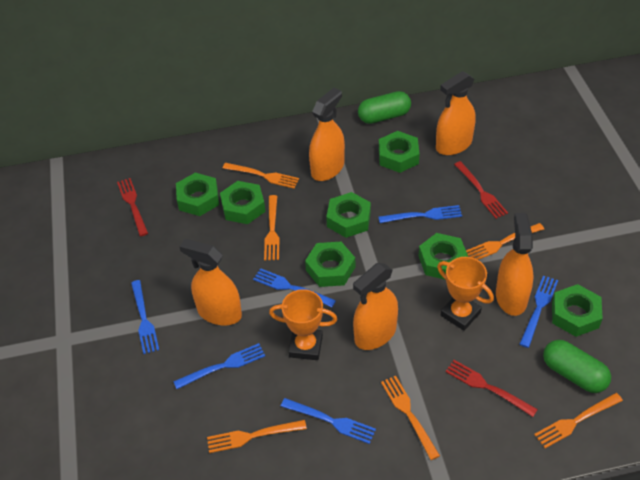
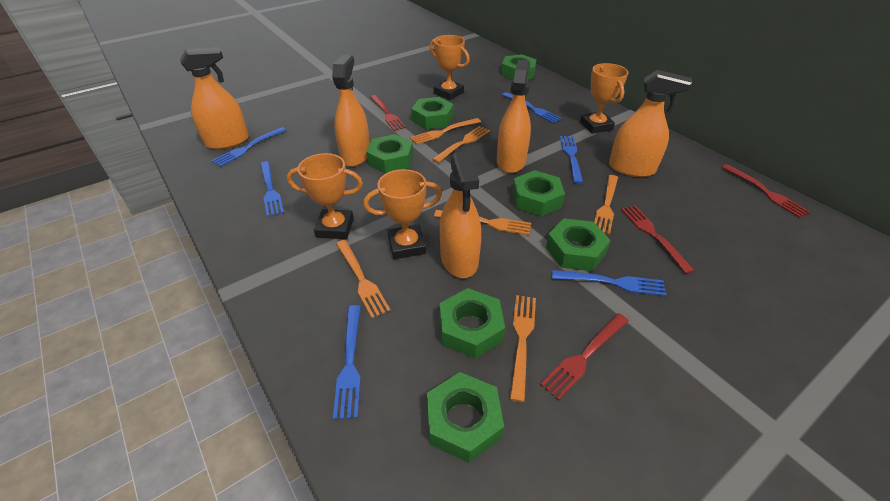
green capsule: 2 -> 0
orange trophy: 2 -> 4
red fork: 3 -> 4

